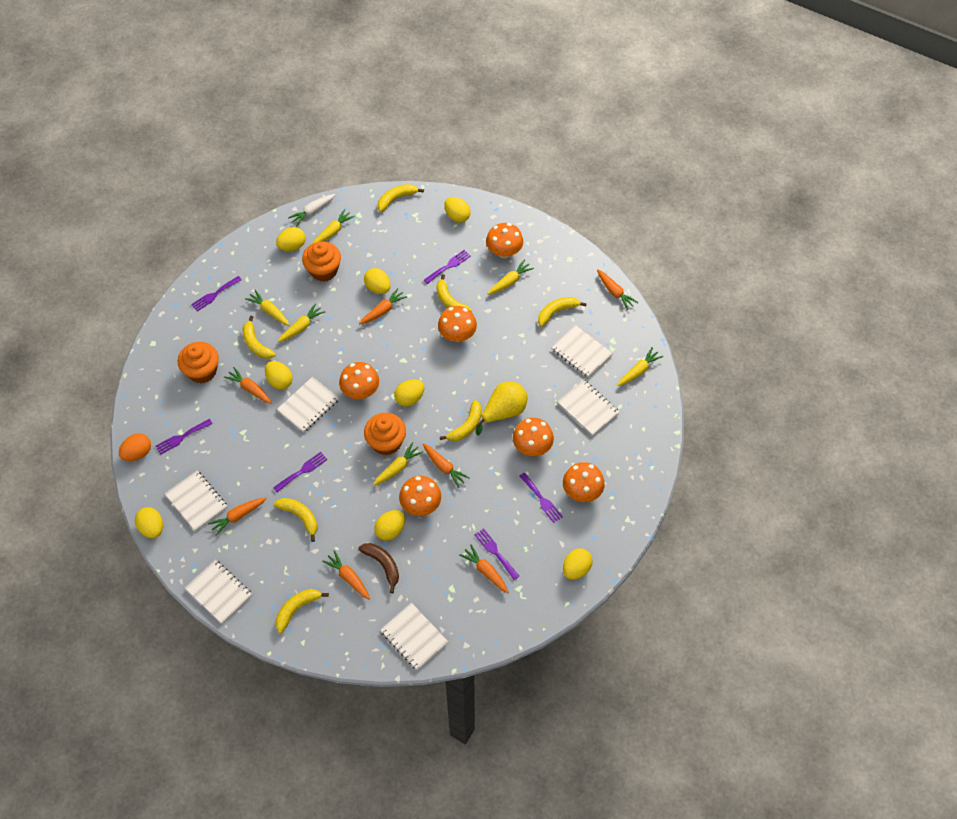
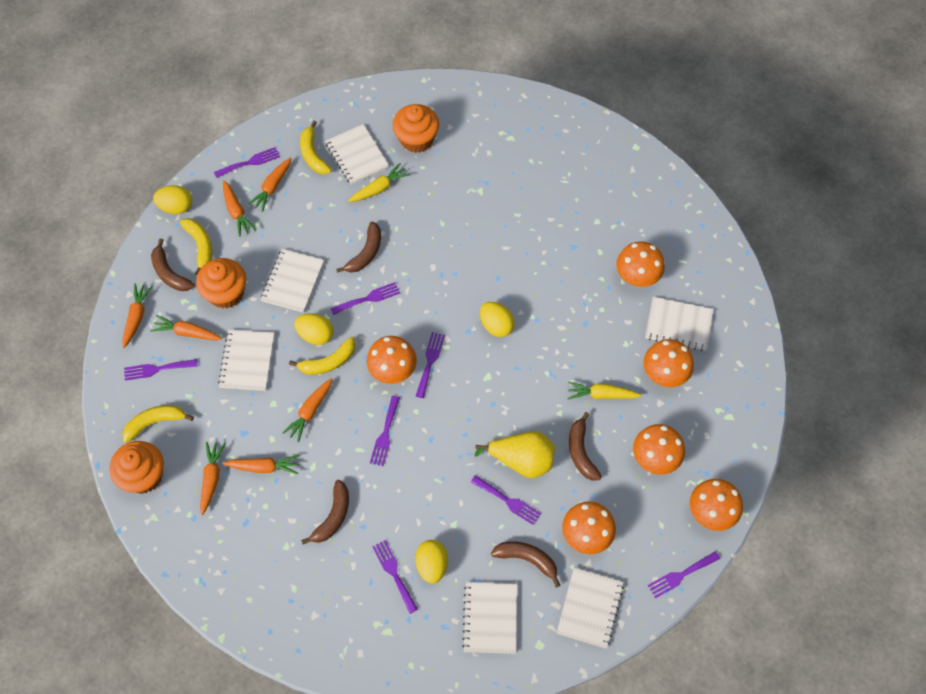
brown banana: 1 -> 5
orange egg: 1 -> 0
purple fork: 6 -> 8
white carrot: 1 -> 0
yellow banana: 7 -> 4
yellow carrot: 6 -> 2
yellow egg: 8 -> 4

